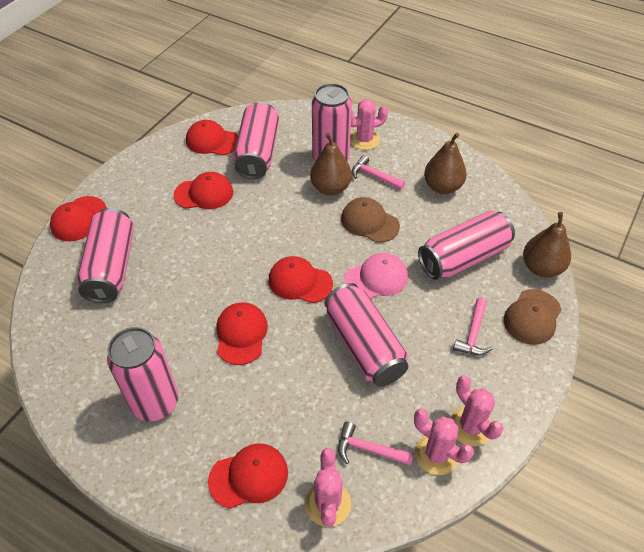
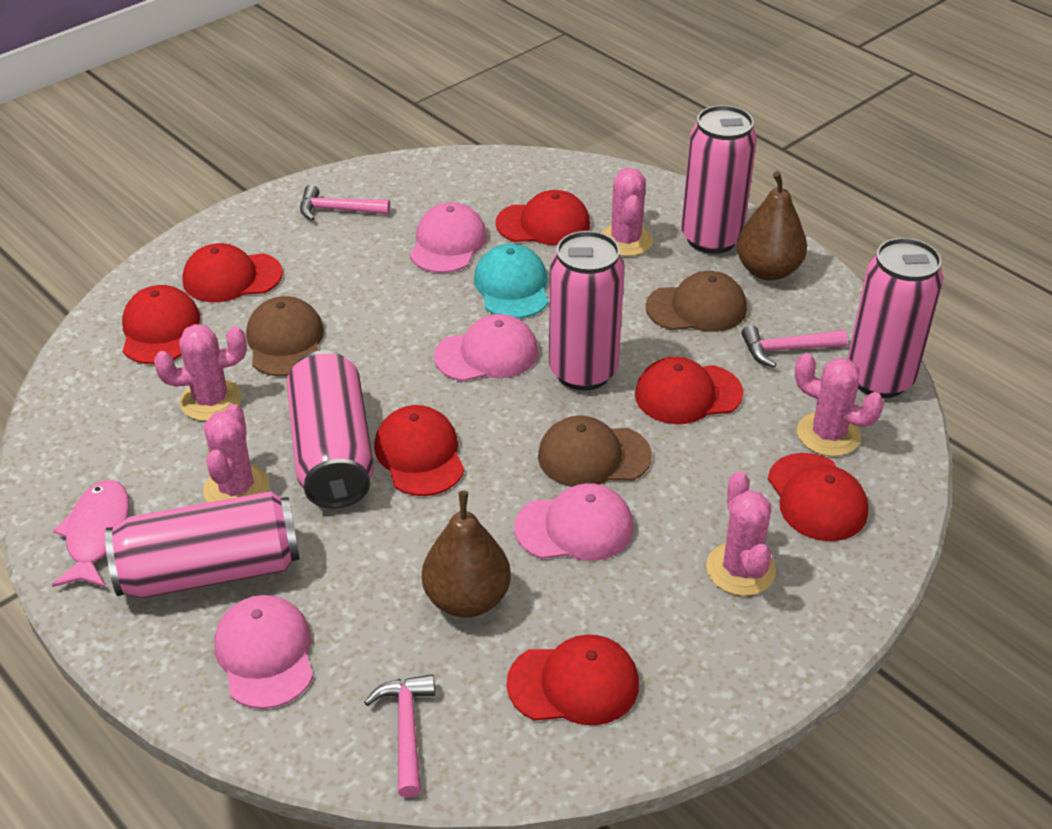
brown cap: 2 -> 3
brown pear: 3 -> 2
pink cactus: 4 -> 5
pink can: 6 -> 5
pink cap: 1 -> 4
pink fish: 0 -> 1
red cap: 6 -> 7
turquoise cap: 0 -> 1

